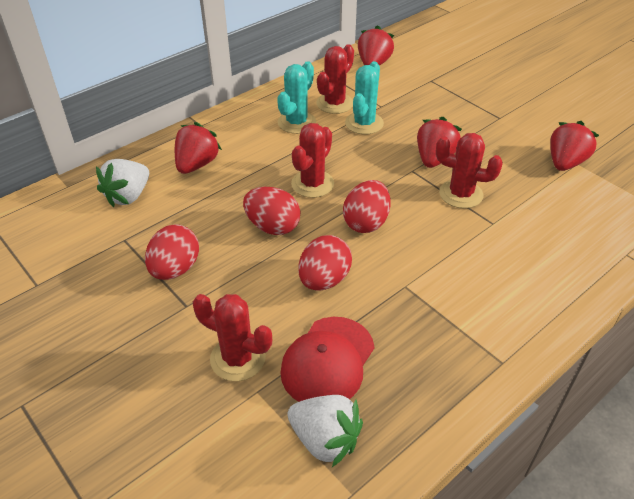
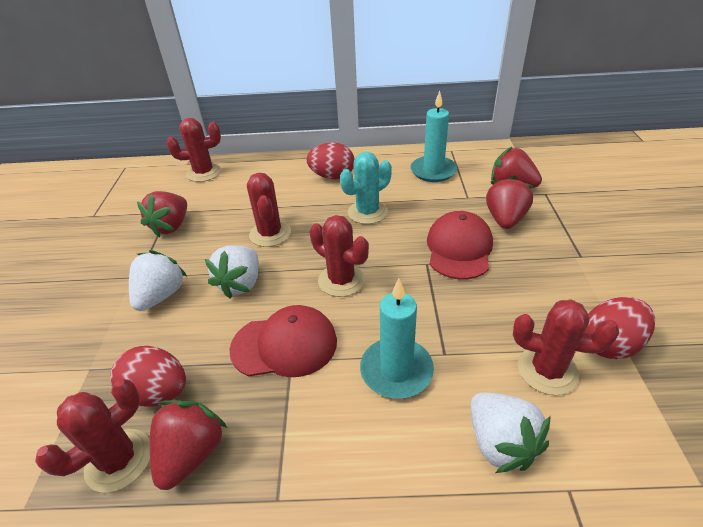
red cactus: 4 -> 5
red cap: 1 -> 2
red egg: 4 -> 3
turquoise cactus: 2 -> 1
turquoise candle: 0 -> 2
white strawberry: 2 -> 3

